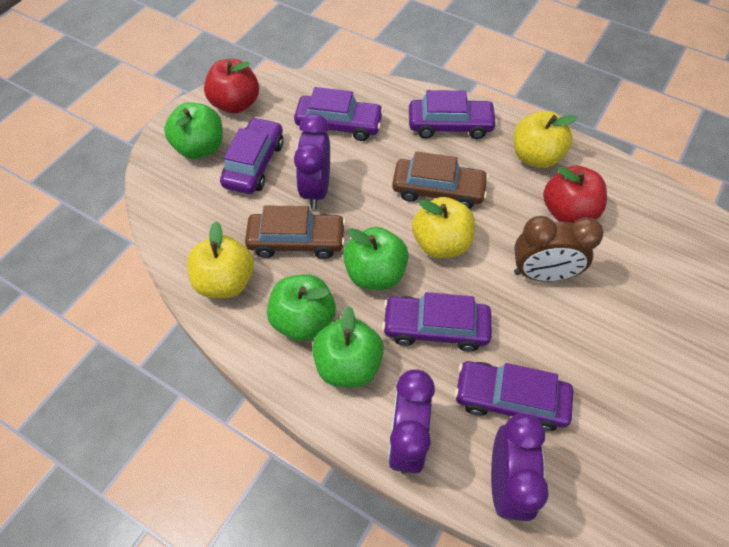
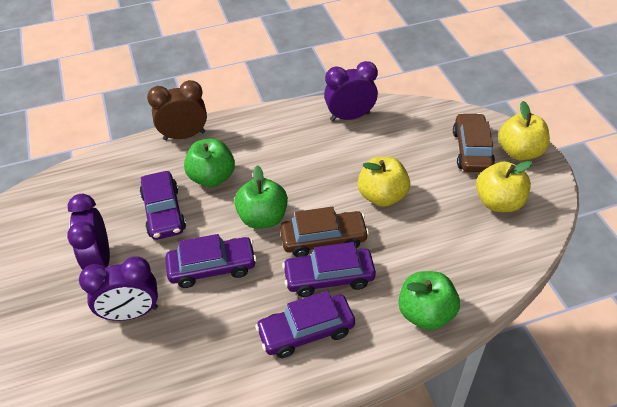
green apple: 4 -> 3
purple car: 5 -> 4
red apple: 2 -> 0

